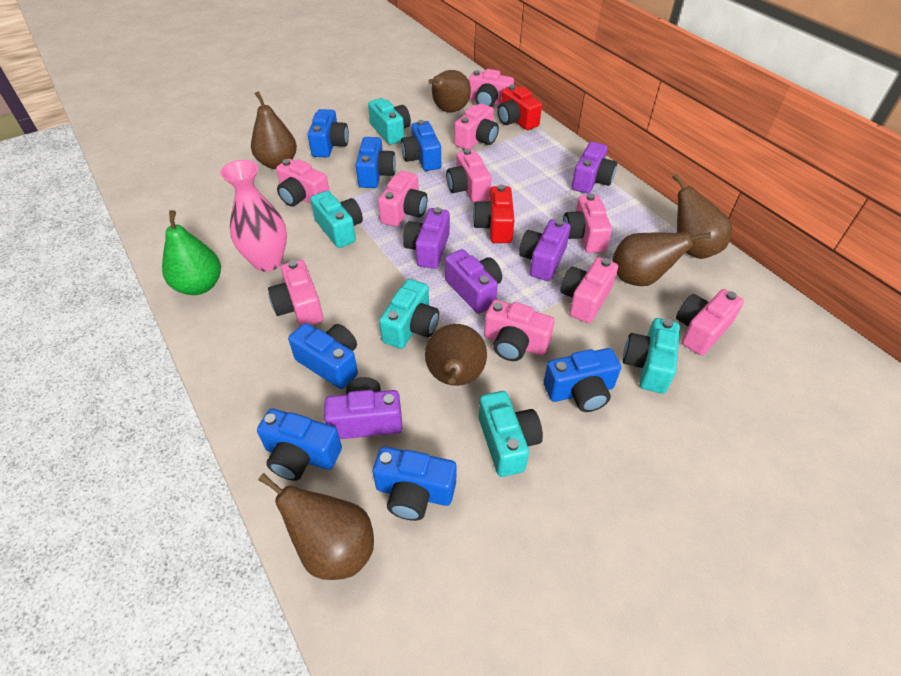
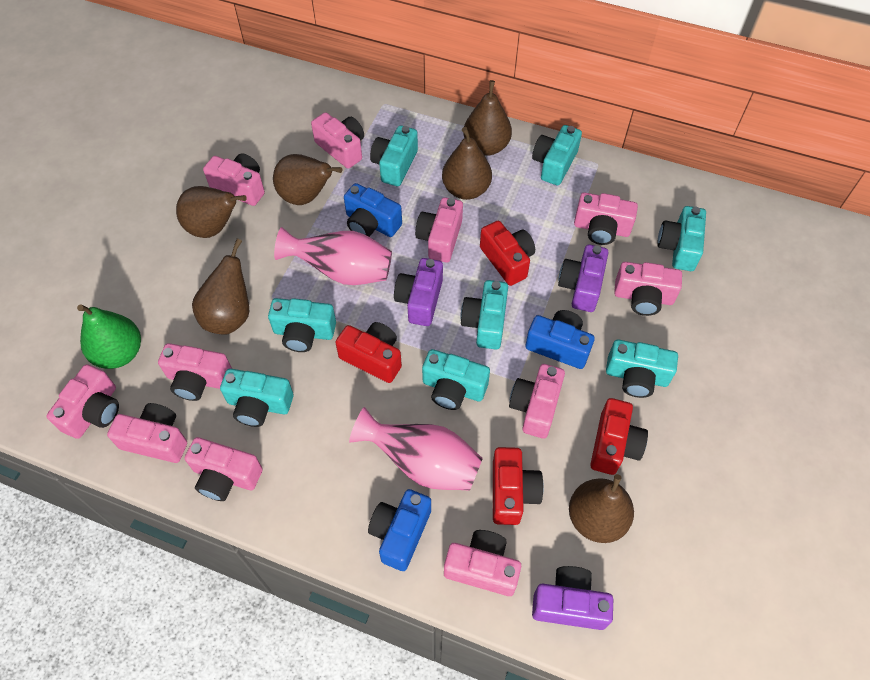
blue camera: 7 -> 3
pink camera: 10 -> 11
pink vase: 1 -> 2
purple camera: 5 -> 3
red camera: 2 -> 4
turquoise camera: 5 -> 8

